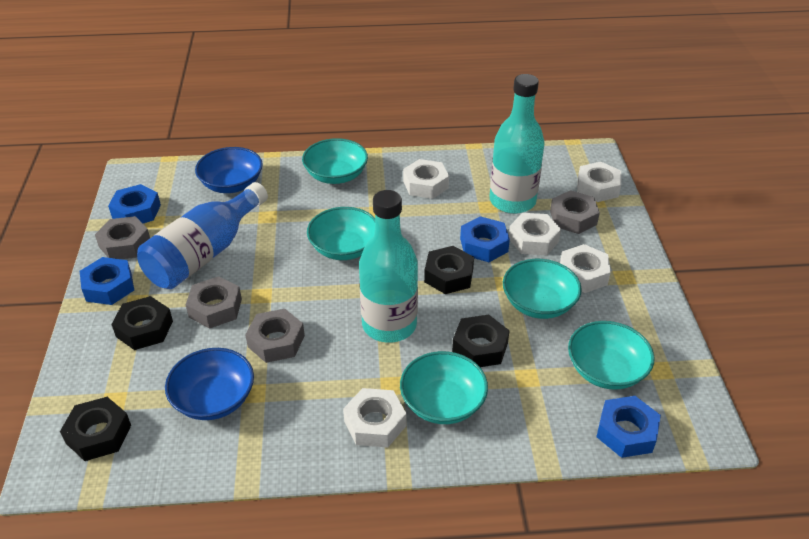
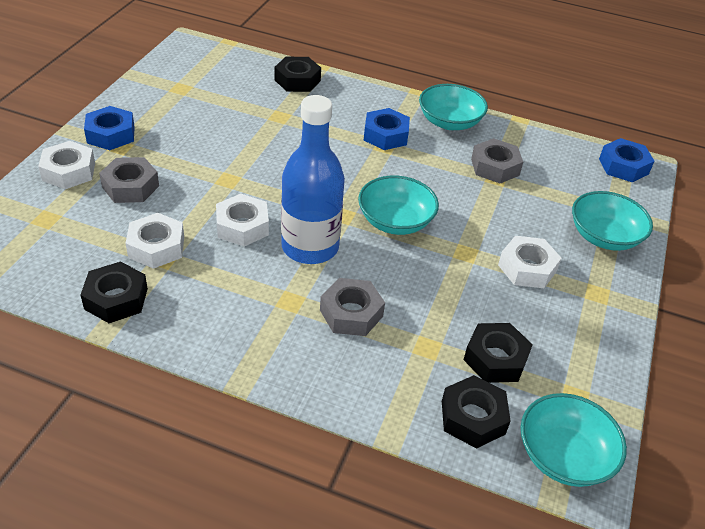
blue bowl: 2 -> 0
blue nut: 4 -> 3
grey nut: 4 -> 3
turquoise bottle: 2 -> 0
turquoise bowl: 5 -> 4
white nut: 5 -> 4

